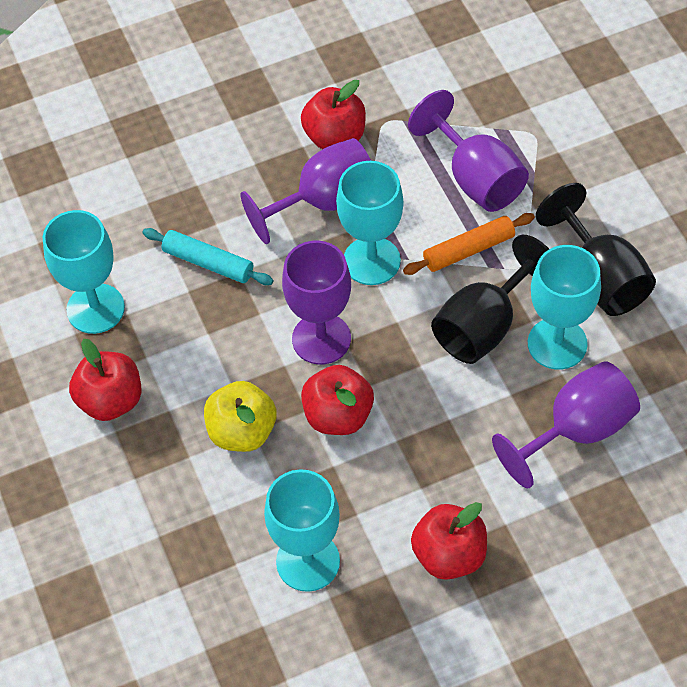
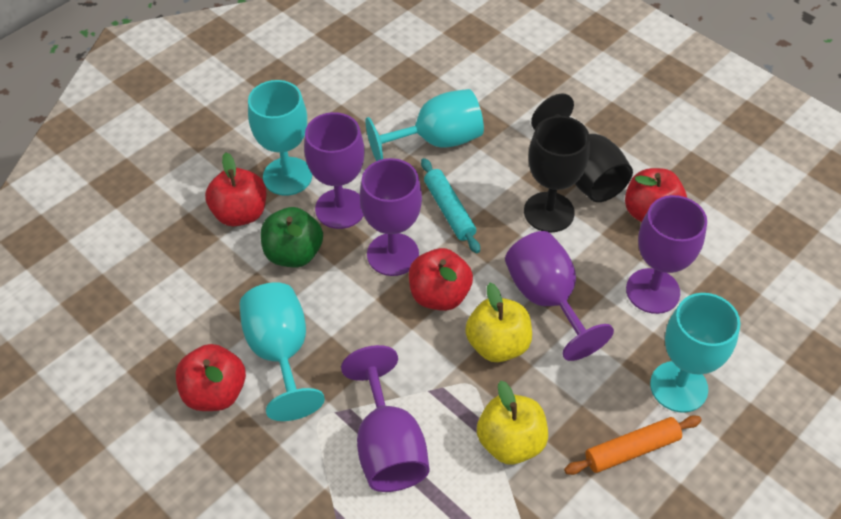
green apple: 0 -> 1
purple goblet: 4 -> 5
yellow apple: 1 -> 2

